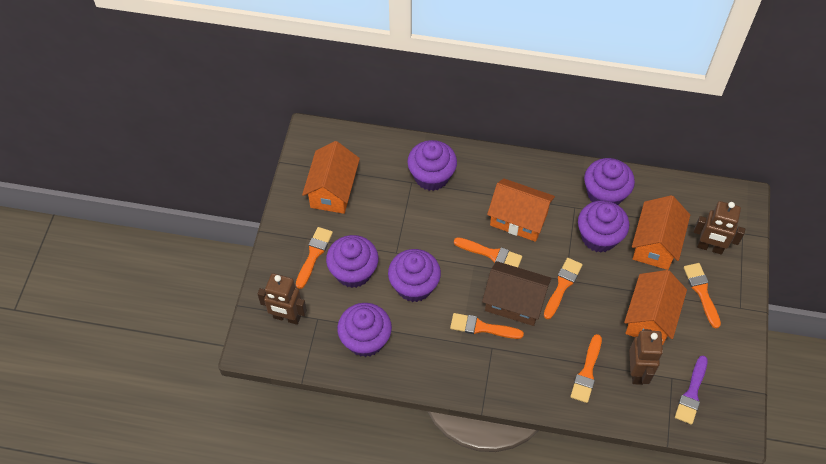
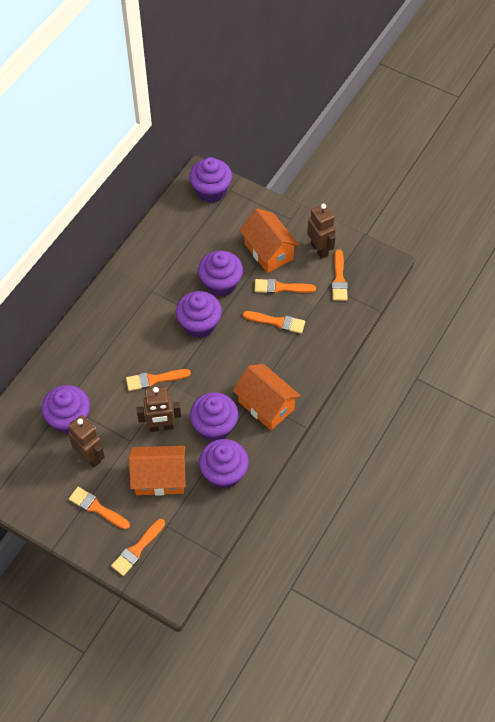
brown house: 1 -> 0
orange house: 4 -> 3
purple brush: 1 -> 0

